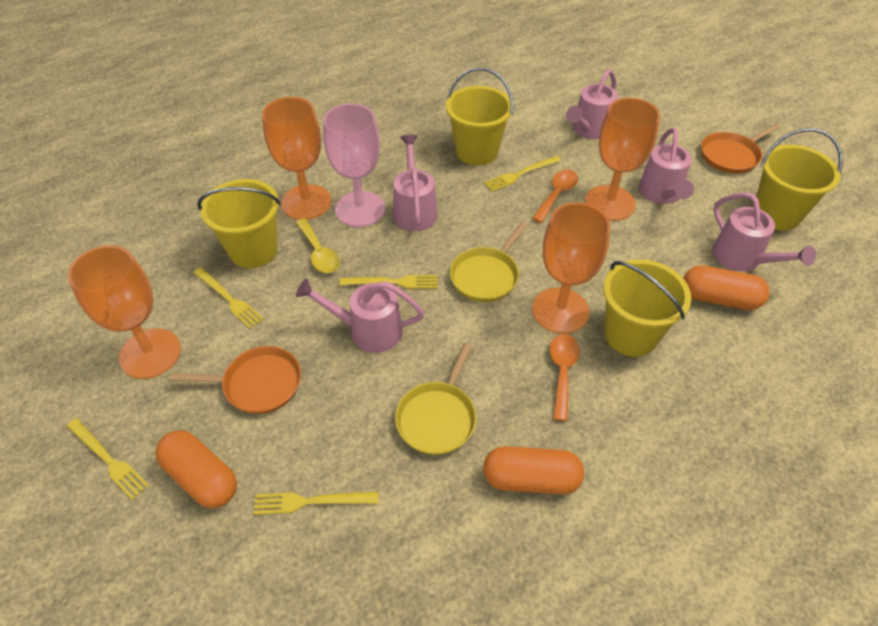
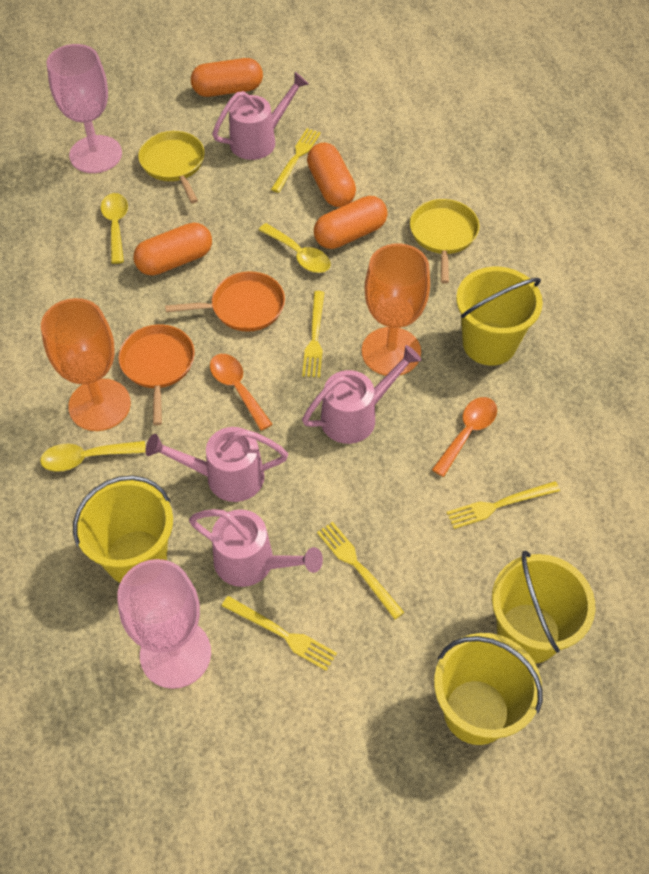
orange capsule: 3 -> 4
orange goblet: 4 -> 2
pink goblet: 1 -> 2
pink watering can: 5 -> 4
yellow spoon: 1 -> 3

